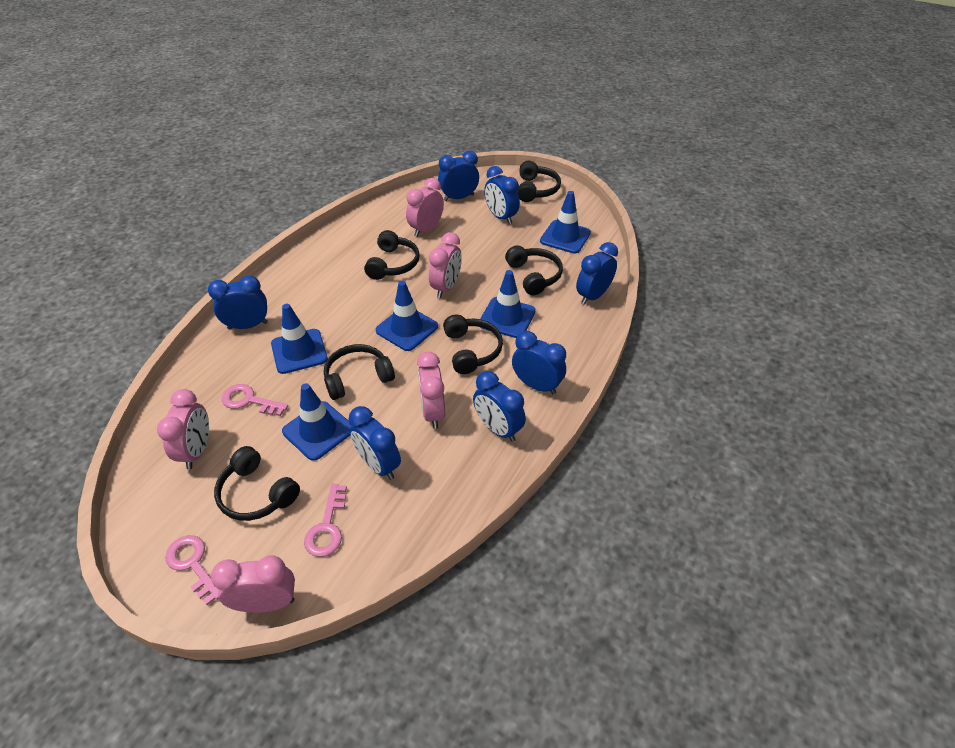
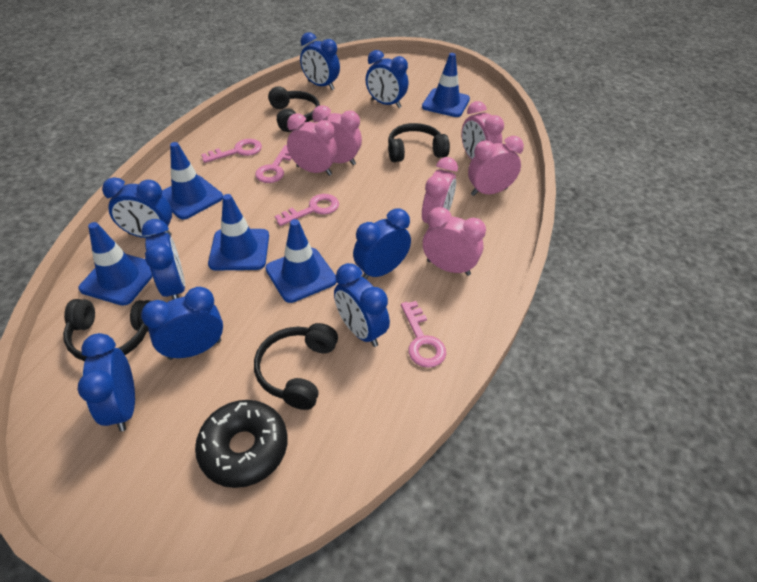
black donut: 0 -> 1
black headphones: 6 -> 4
blue clock: 7 -> 8
pink clock: 5 -> 6
pink key: 3 -> 4

